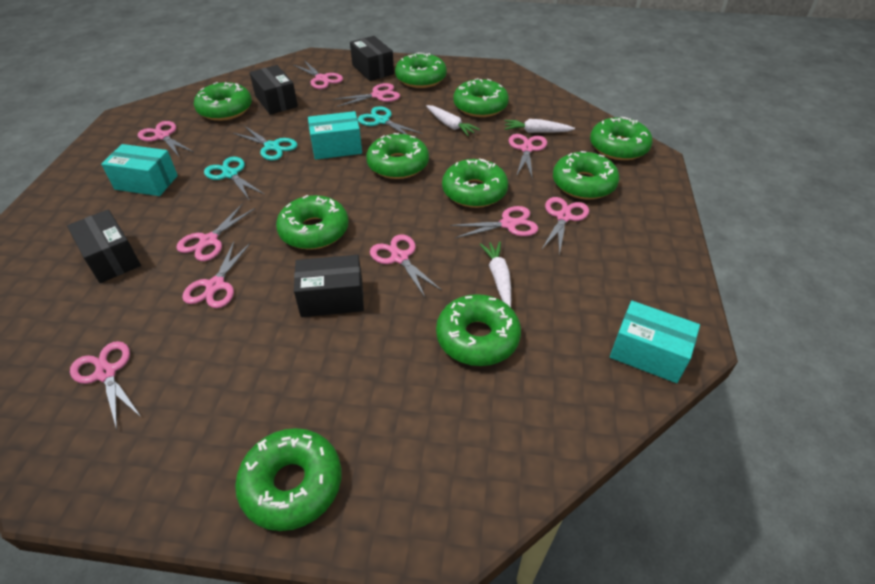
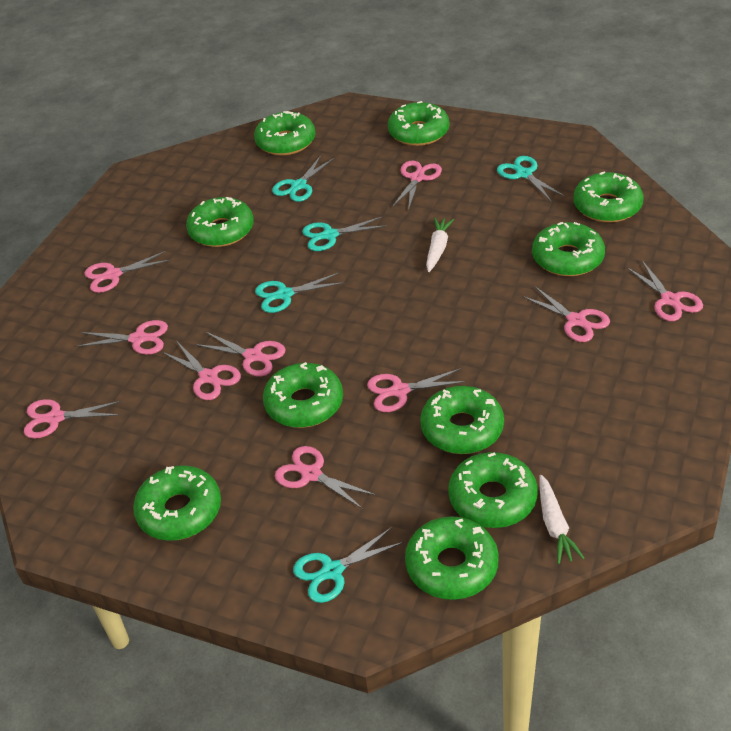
black box: 4 -> 0
turquoise box: 3 -> 0
turquoise scissors: 3 -> 5
white carrot: 3 -> 2

